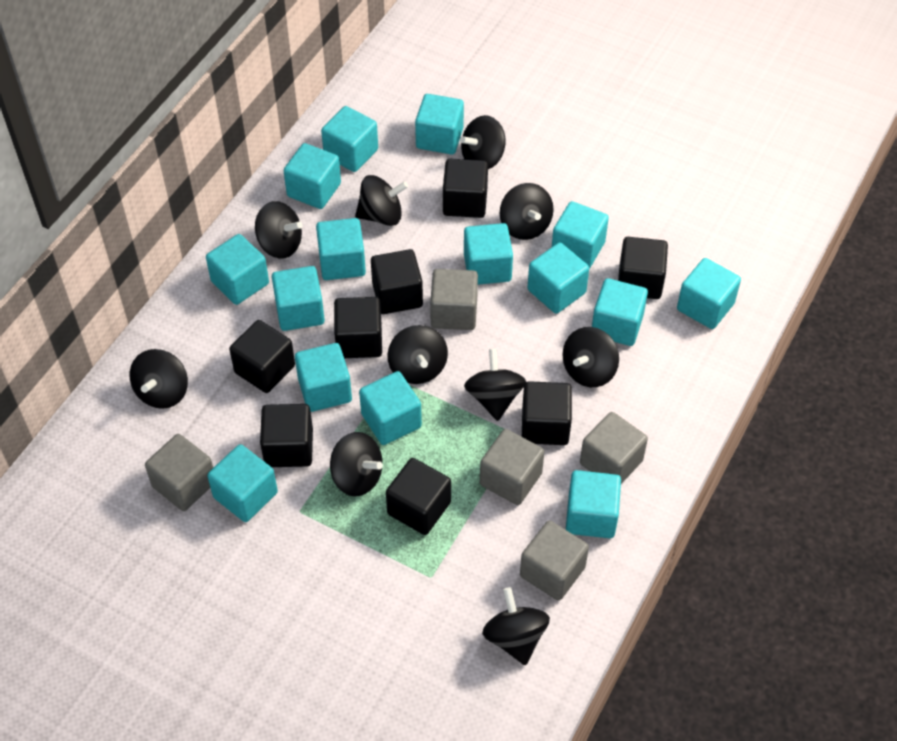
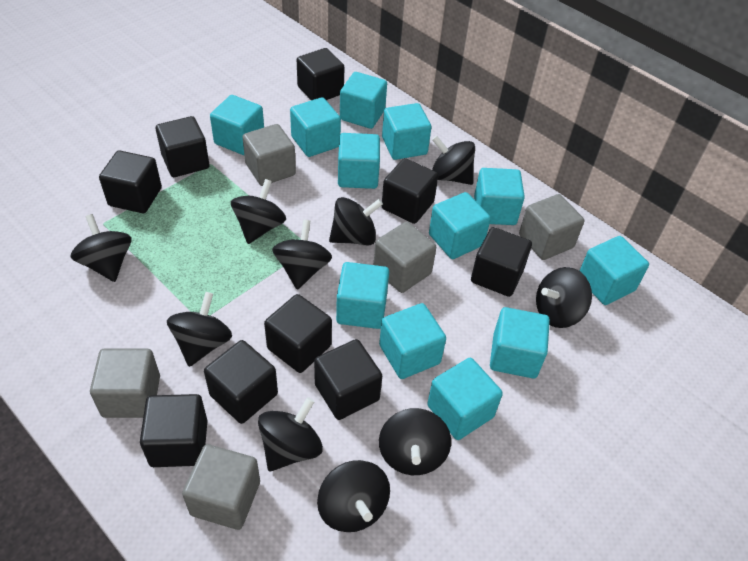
black cube: 8 -> 9
turquoise cube: 15 -> 12

